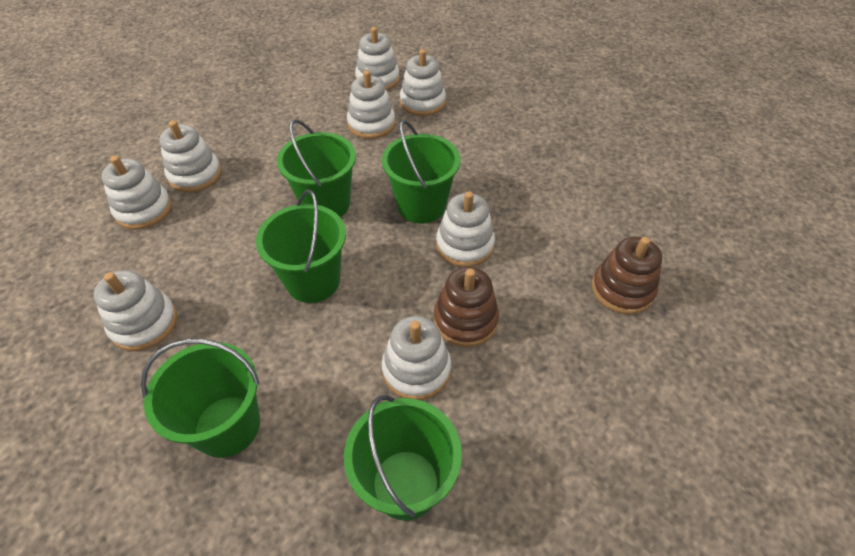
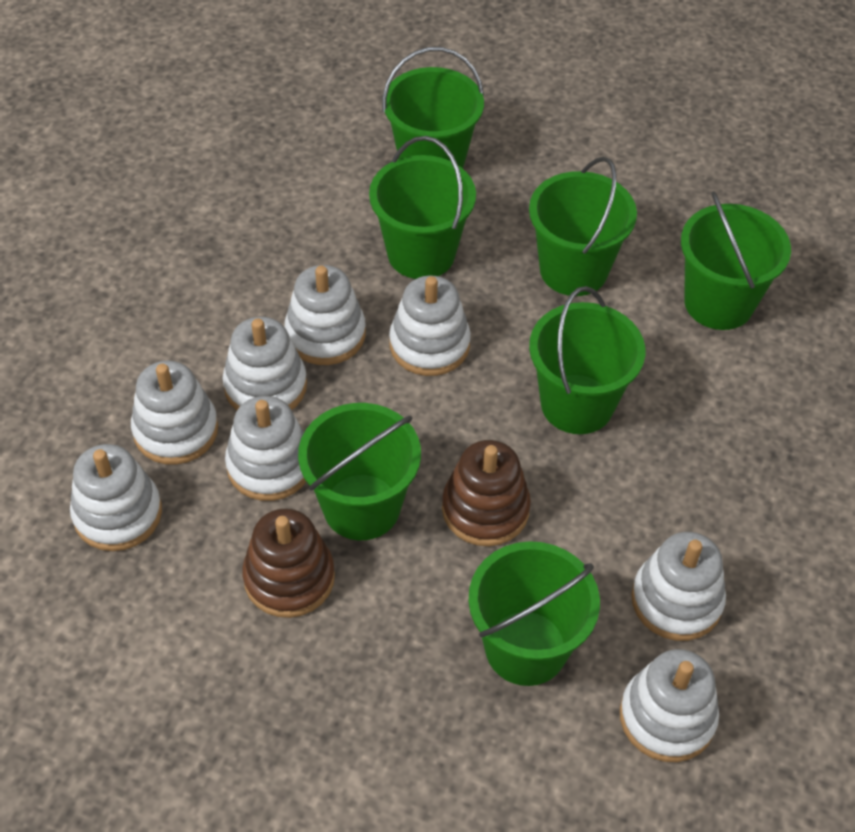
green bucket: 5 -> 7

